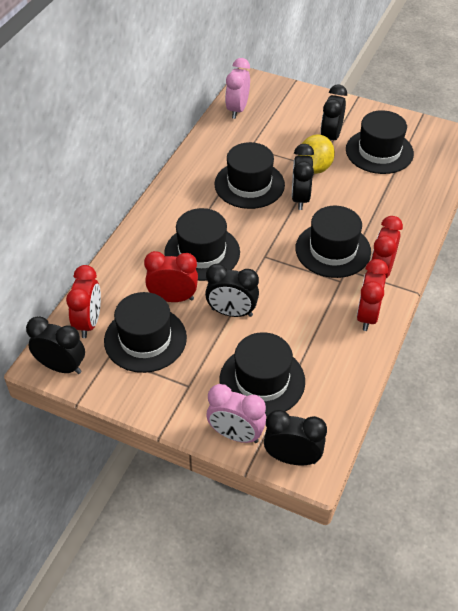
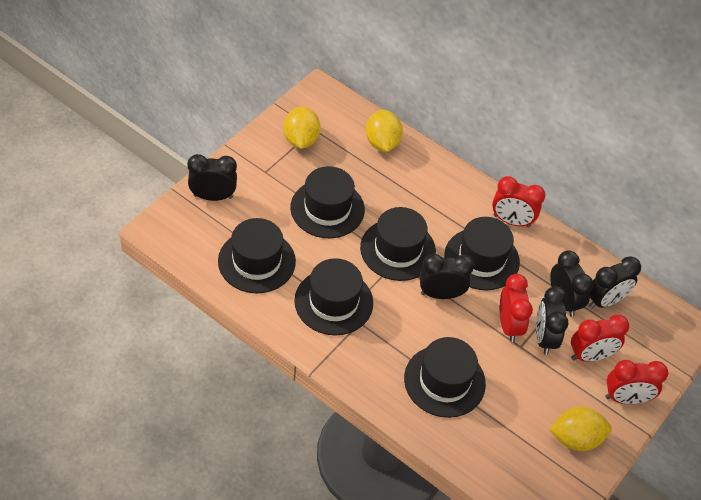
pink clock: 2 -> 0
yellow lemon: 1 -> 3

